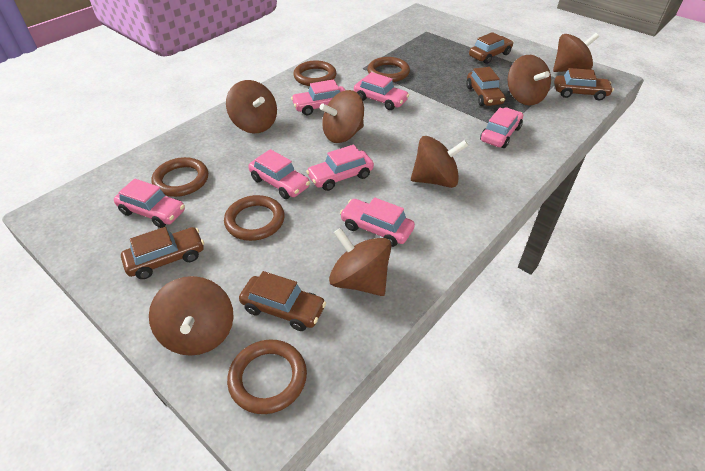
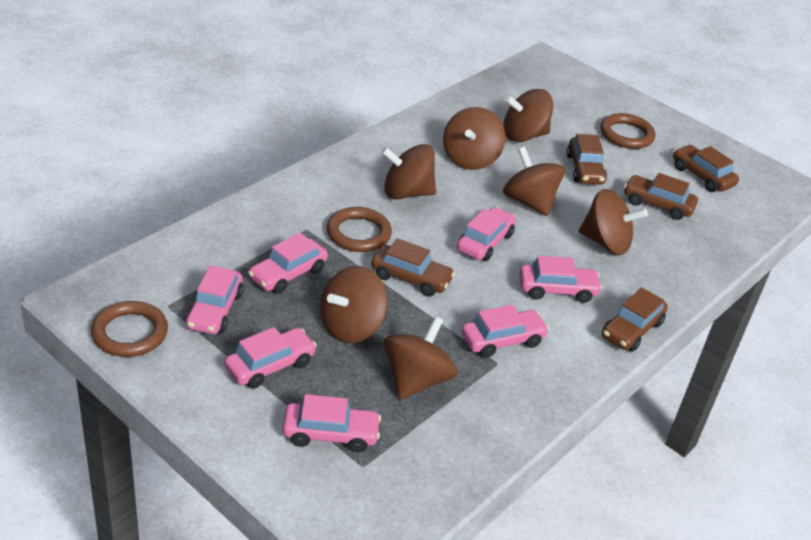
brown ring: 5 -> 3

